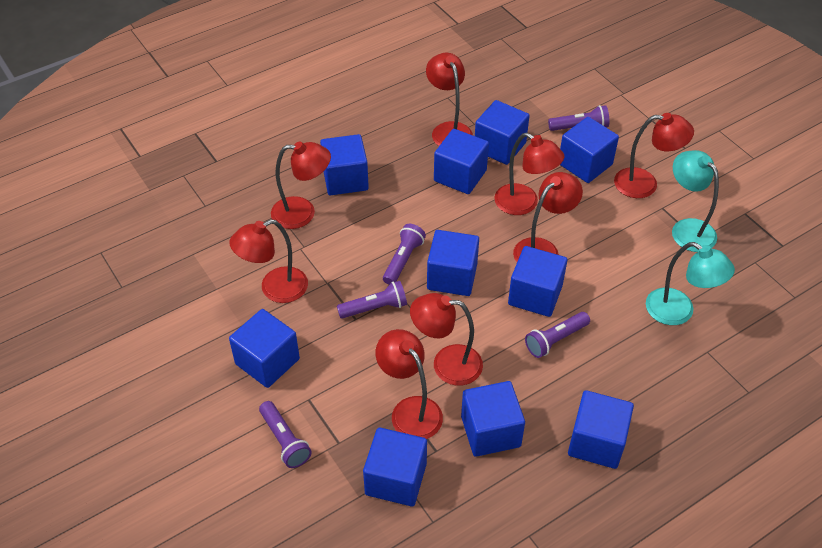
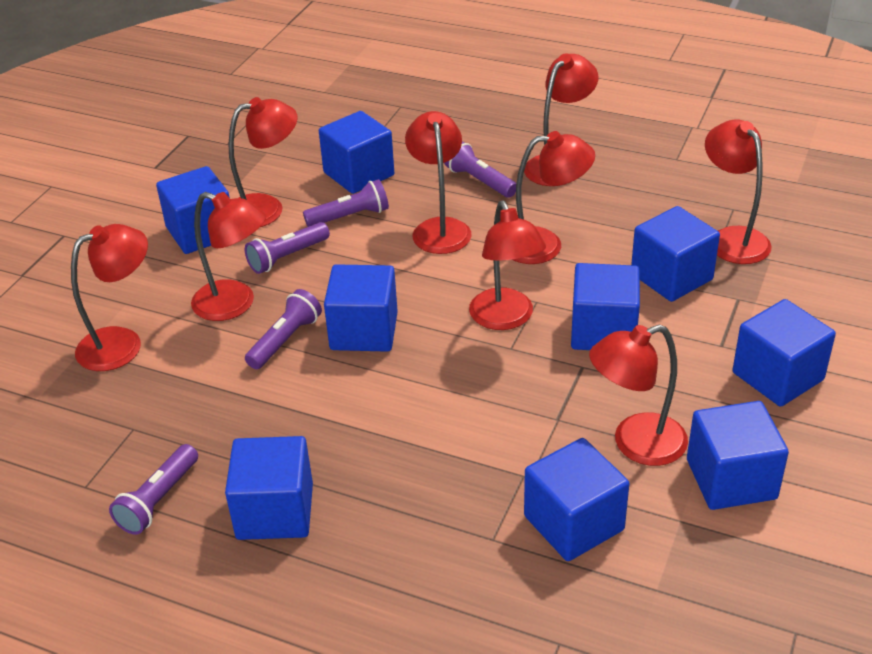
blue cube: 10 -> 9
red lamp: 8 -> 9
turquoise lamp: 2 -> 0

